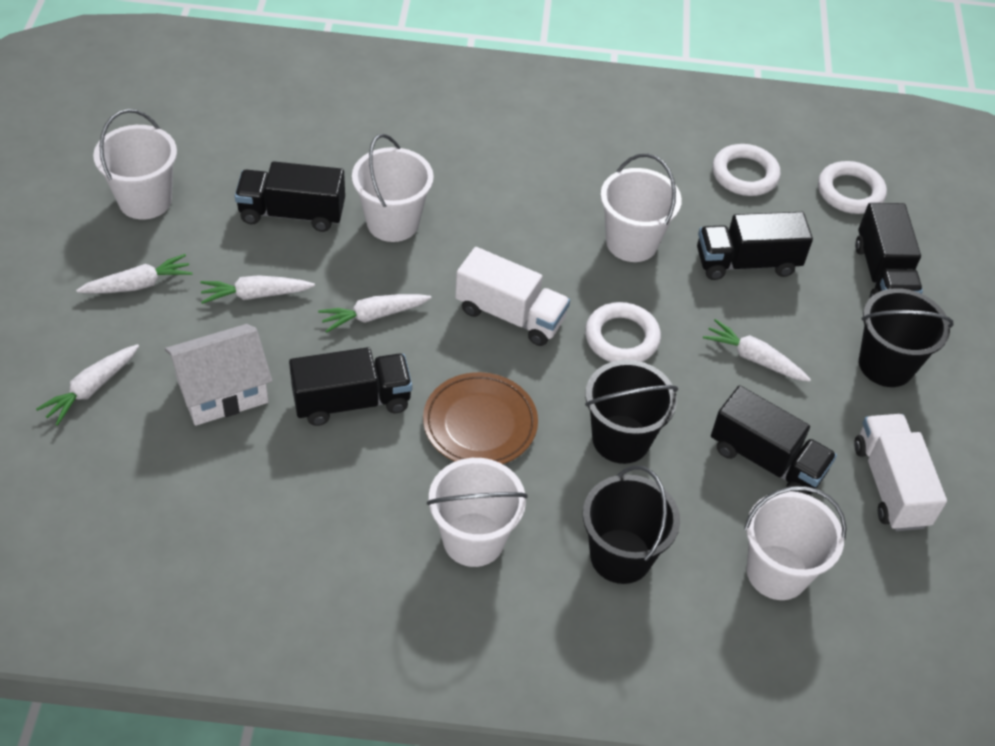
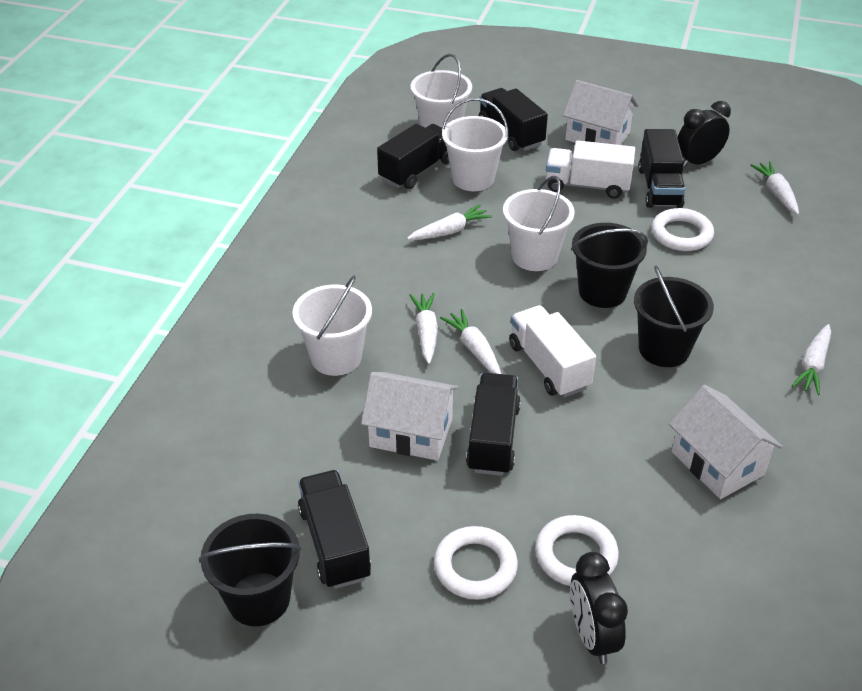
black clock: 0 -> 2
brown plate: 1 -> 0
white bucket: 5 -> 4
white house: 1 -> 3

